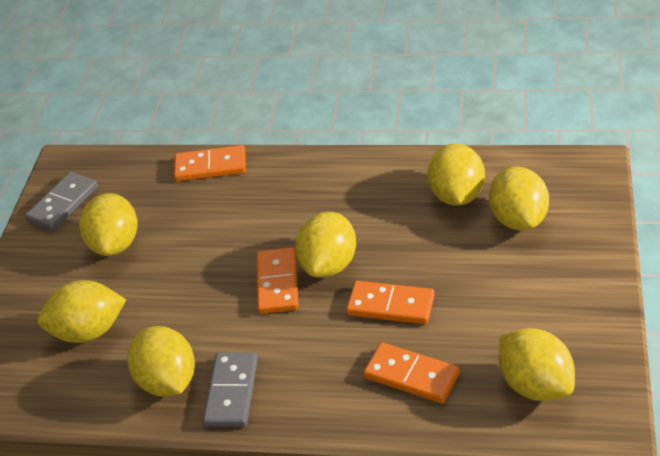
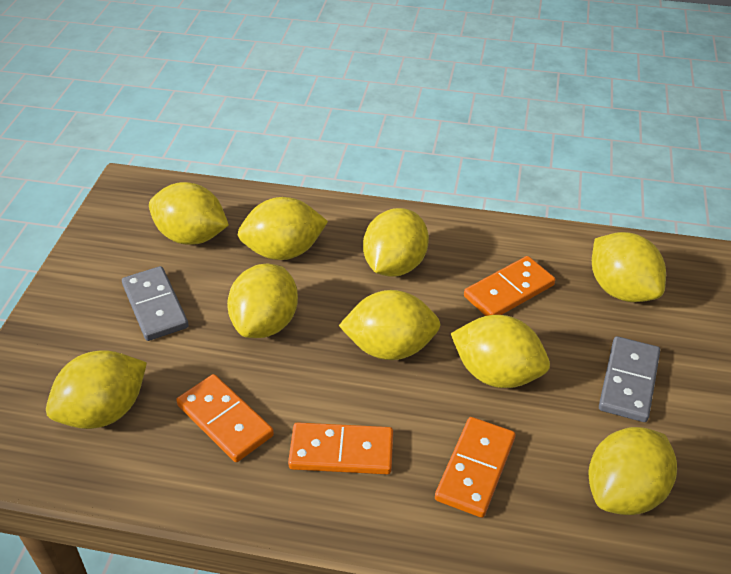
yellow lemon: 7 -> 9

